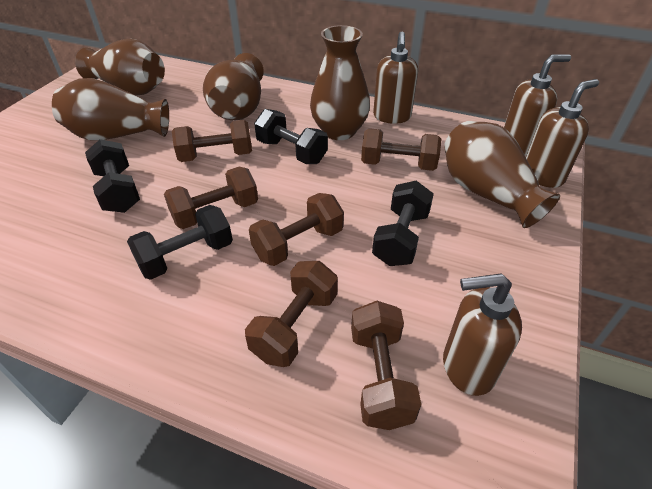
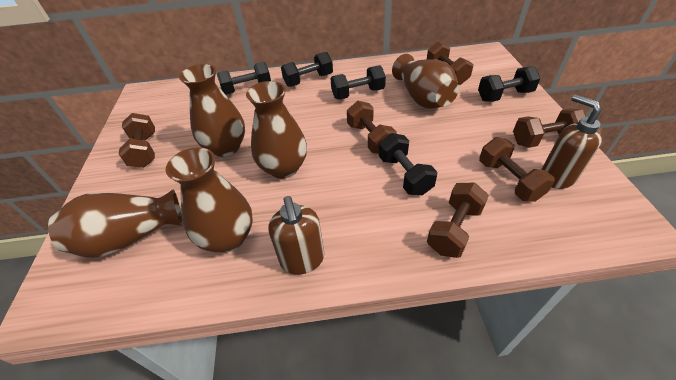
black dumbbell: 4 -> 5
brown soap dispenser: 4 -> 2

